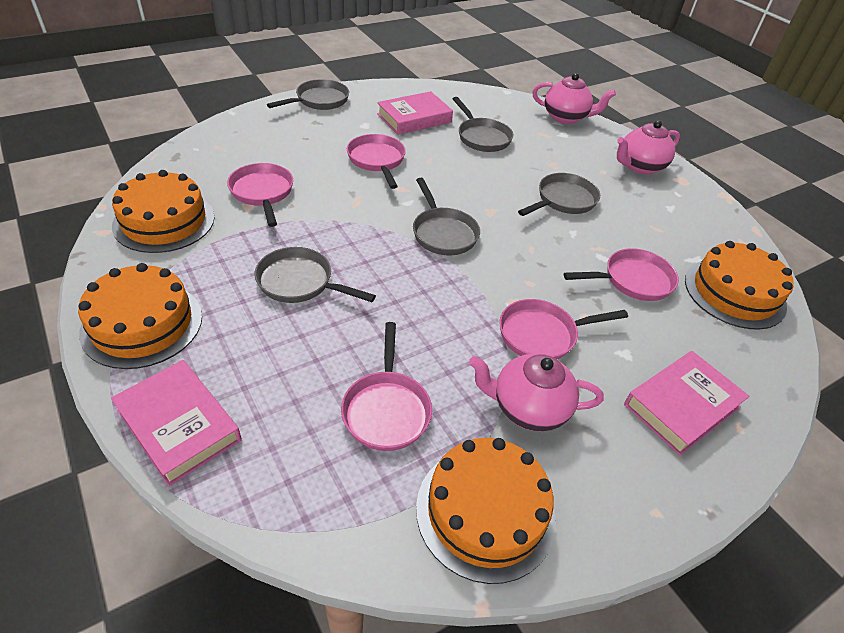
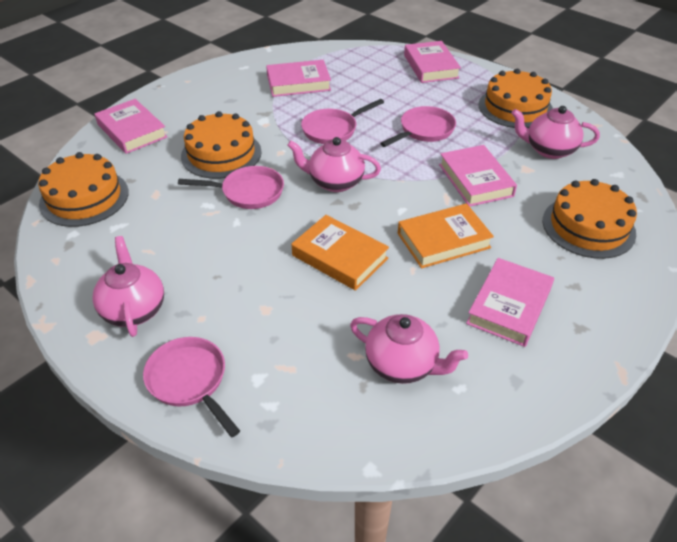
grey pan: 5 -> 0
orange book: 0 -> 2
pink book: 3 -> 5
pink pan: 5 -> 4
pink teapot: 3 -> 4

